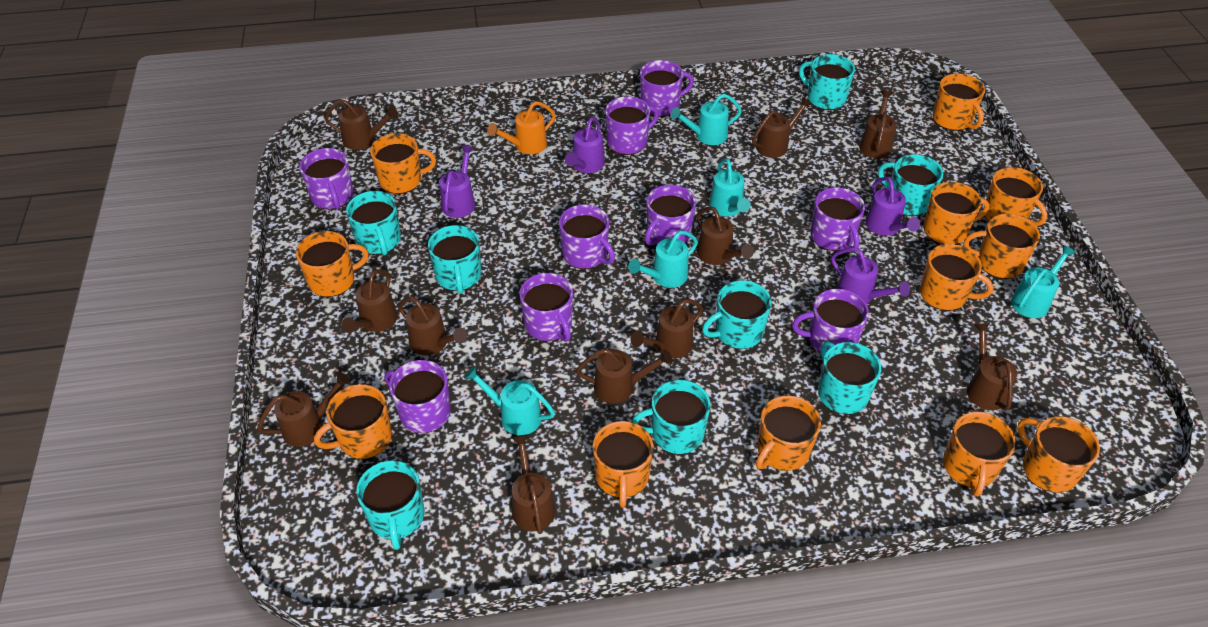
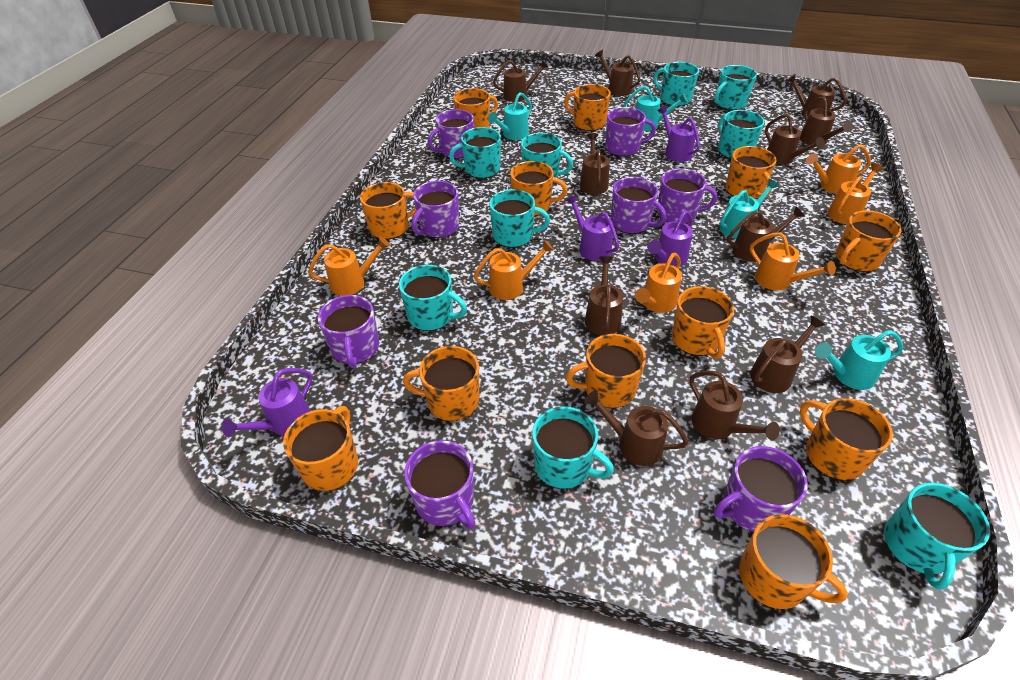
orange watering can: 1 -> 6
purple mug: 9 -> 8
turquoise mug: 8 -> 9
turquoise watering can: 5 -> 4

